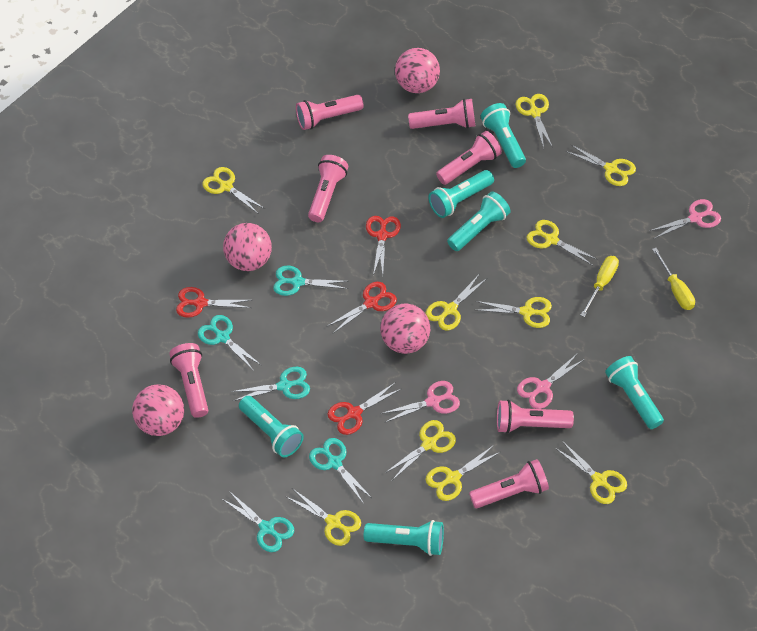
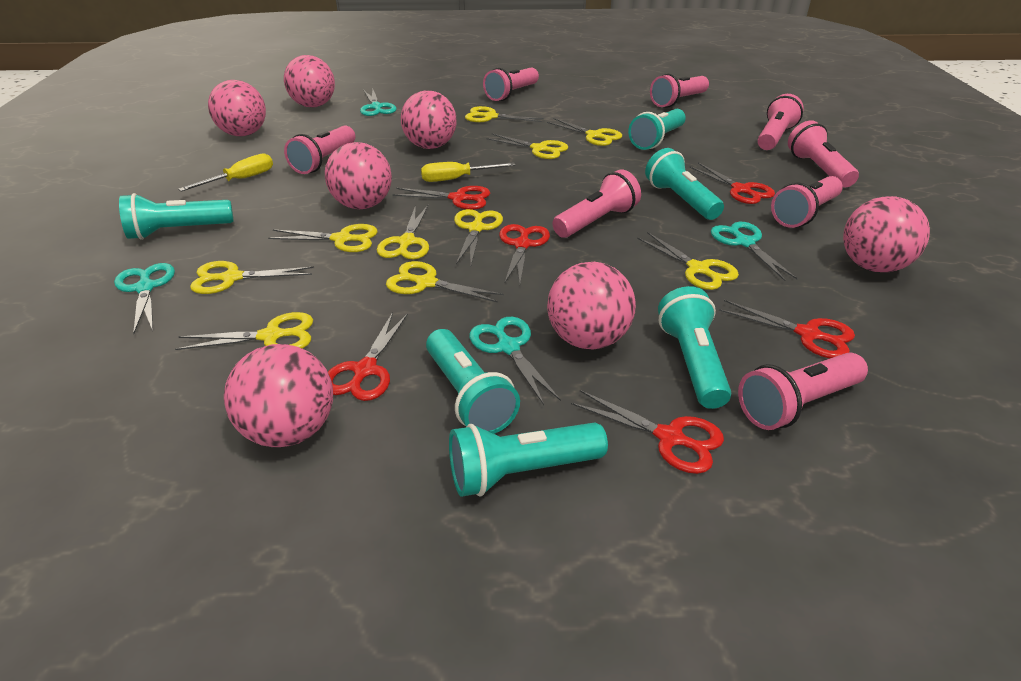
pink ball: 4 -> 7
pink flashlight: 7 -> 8
pink scissors: 3 -> 0
red scissors: 4 -> 6
turquoise scissors: 5 -> 4

